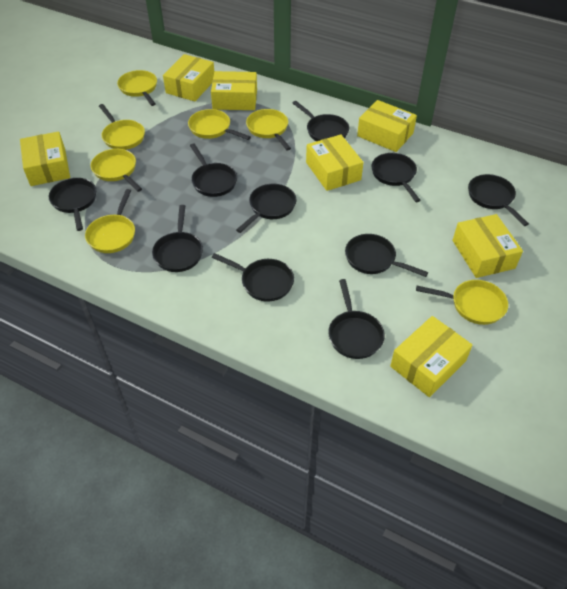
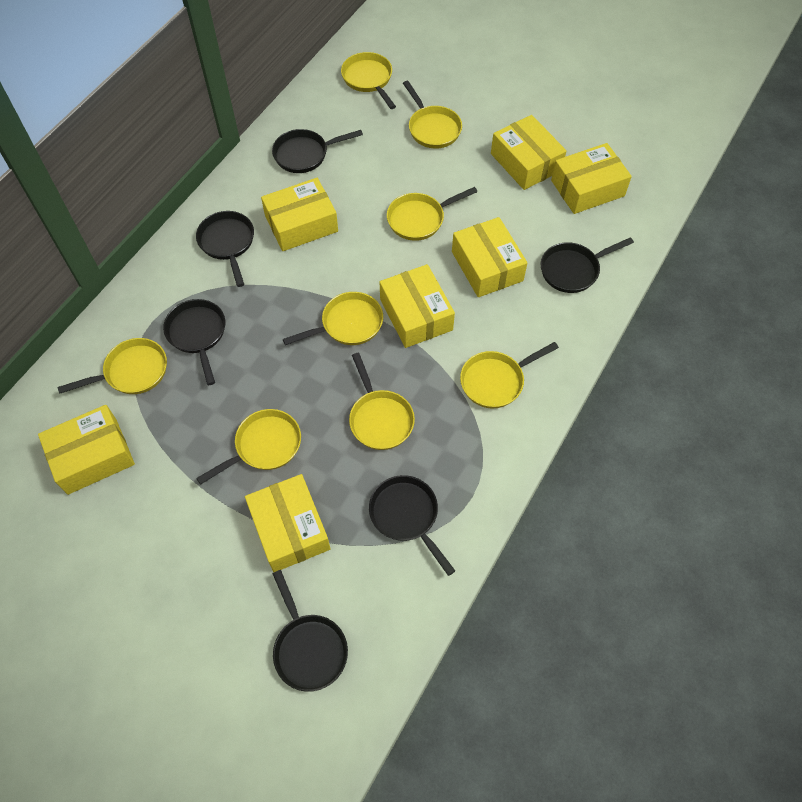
black pan: 10 -> 6
yellow pan: 7 -> 8

